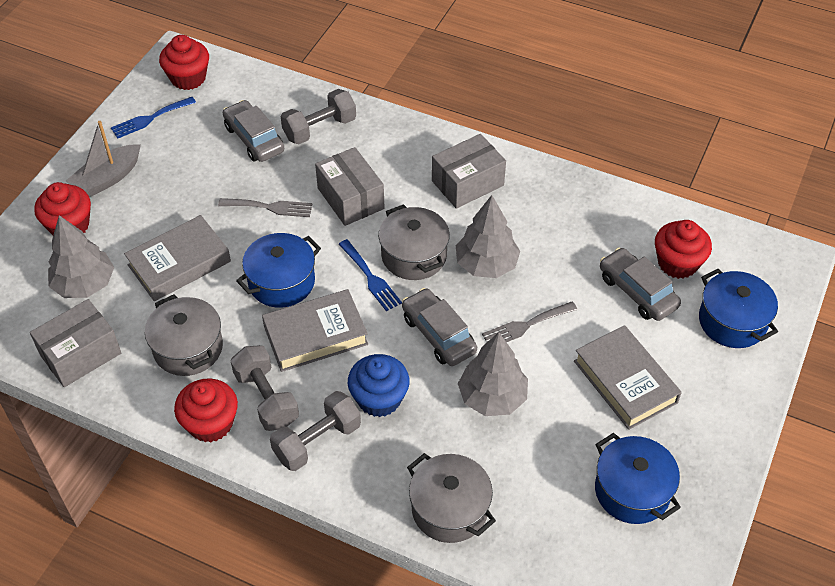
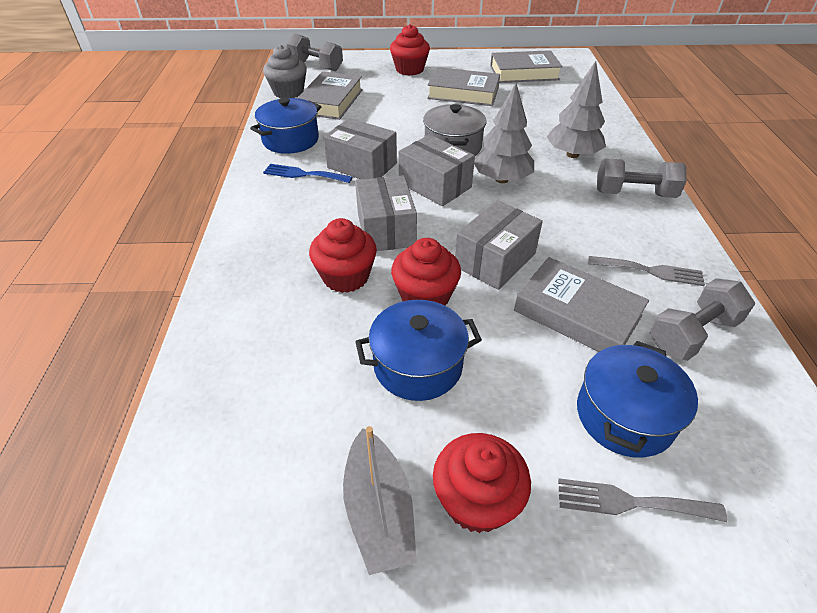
blue cupcake: 1 -> 0
blue fork: 2 -> 1
grey book: 3 -> 4
grey box: 3 -> 4
grey car: 3 -> 0
grey cupcake: 0 -> 1
grey pot: 3 -> 1
grey tree: 3 -> 2

